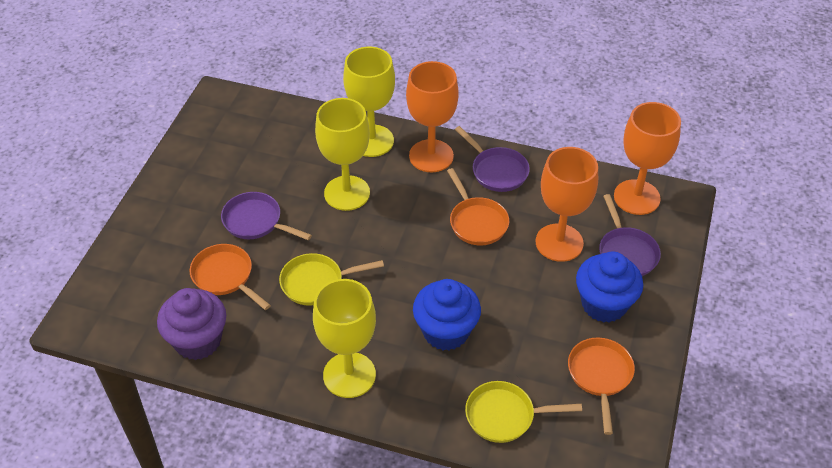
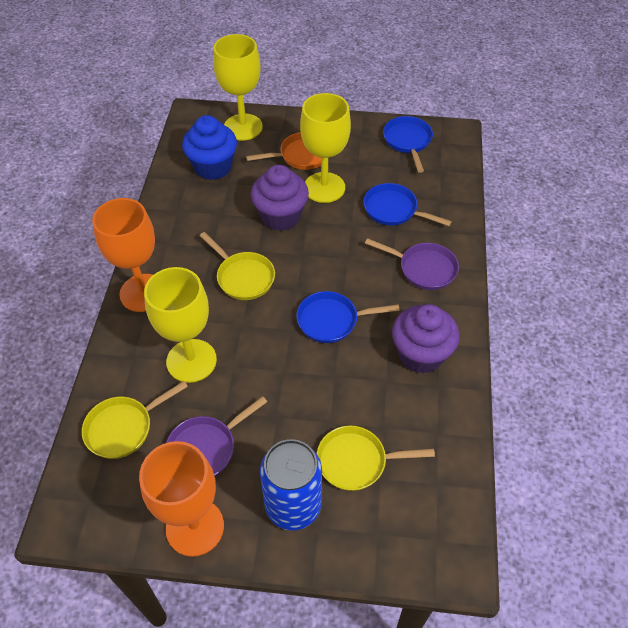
blue can: 0 -> 1
blue cupcake: 2 -> 1
blue pan: 0 -> 3
orange goblet: 3 -> 2
orange pan: 3 -> 1
purple cupcake: 1 -> 2
purple pan: 3 -> 2
yellow pan: 2 -> 3

